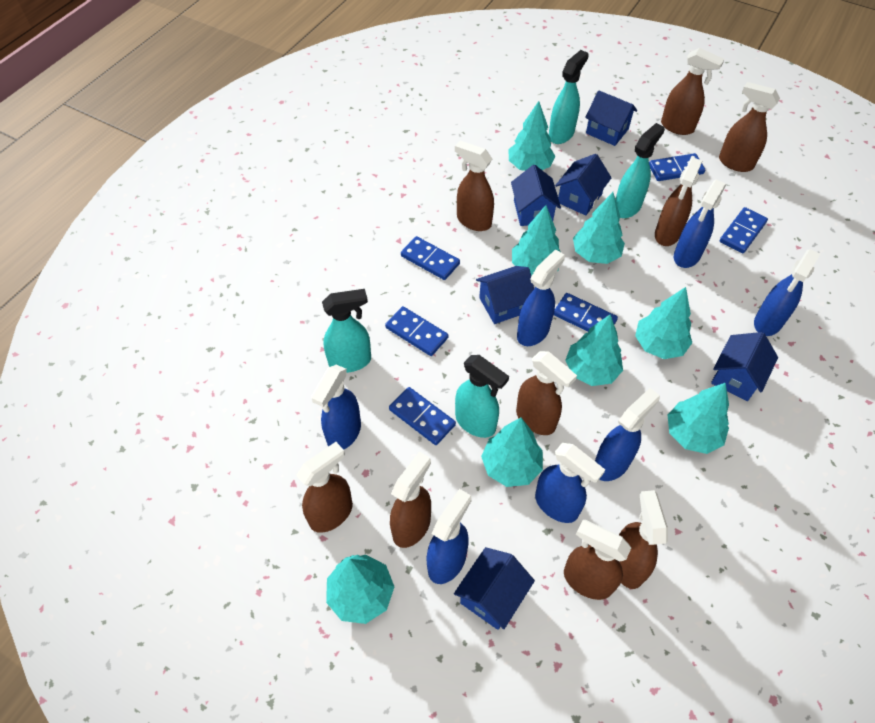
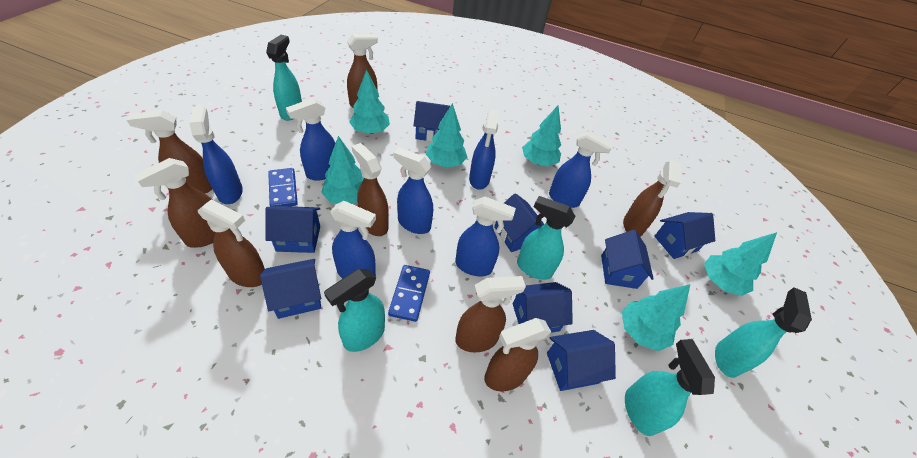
blue domino: 6 -> 2
blue house: 6 -> 8
brown spray bottle: 9 -> 8
turquoise spray bottle: 4 -> 5
turquoise tree: 8 -> 6

